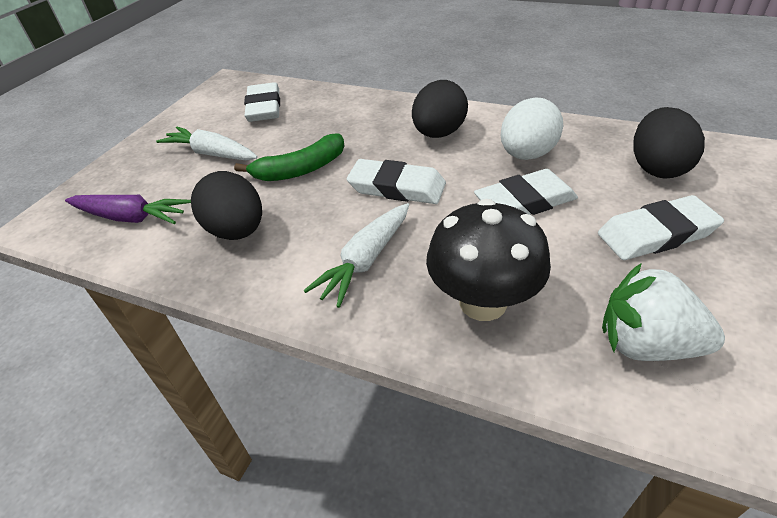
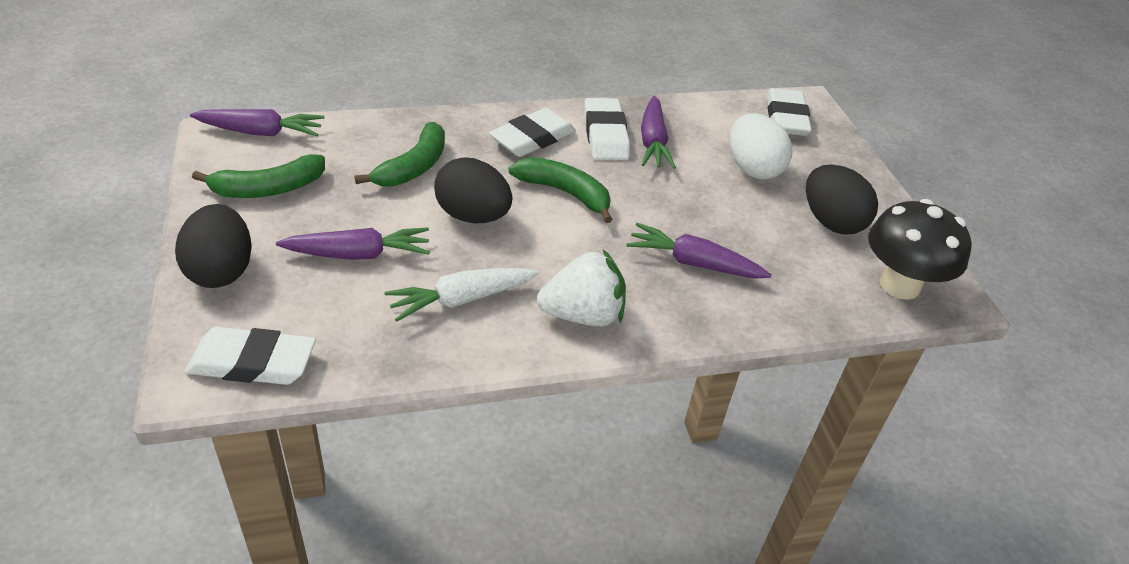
green banana: 1 -> 3
purple carrot: 1 -> 4
white carrot: 2 -> 1

